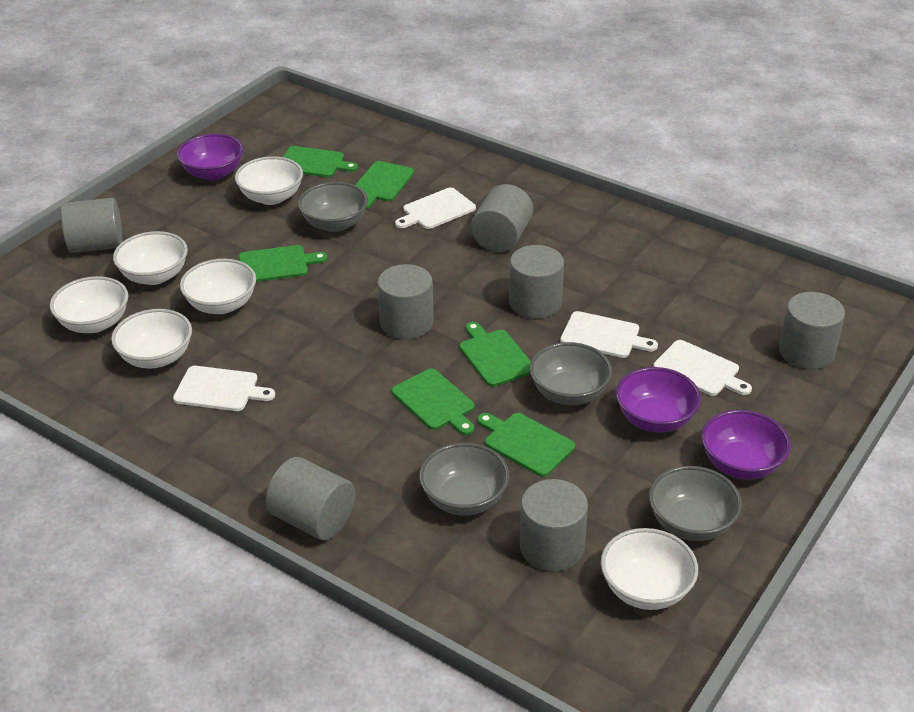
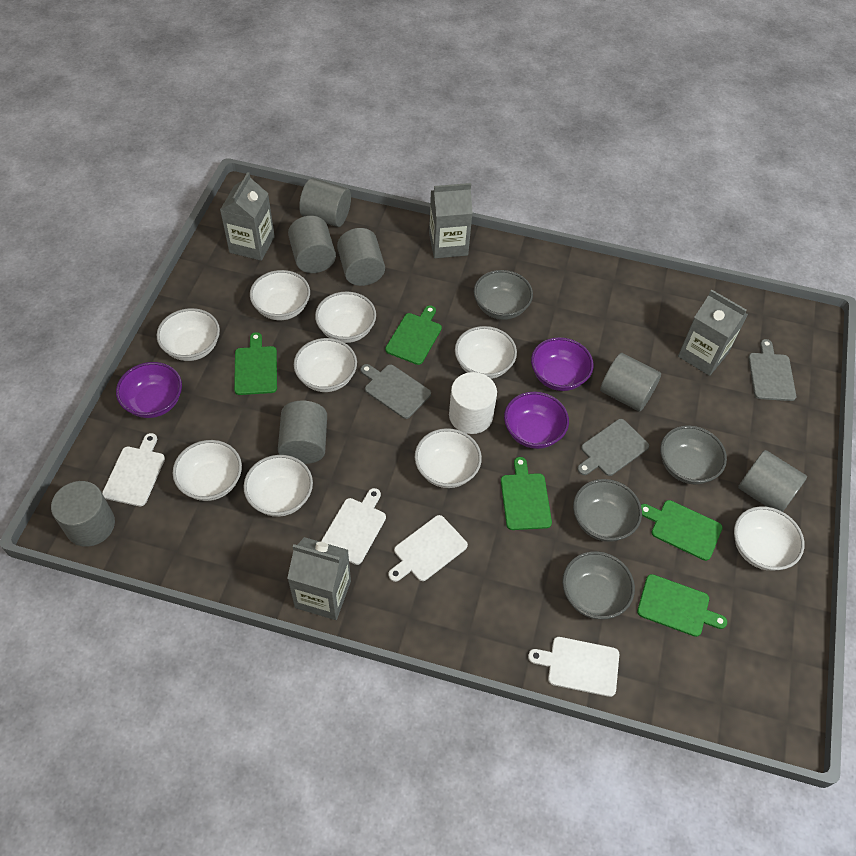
green cutting board: 6 -> 5
grey carton: 0 -> 4
grey cutting board: 0 -> 3
white bowl: 6 -> 9
white cylinder: 0 -> 1

